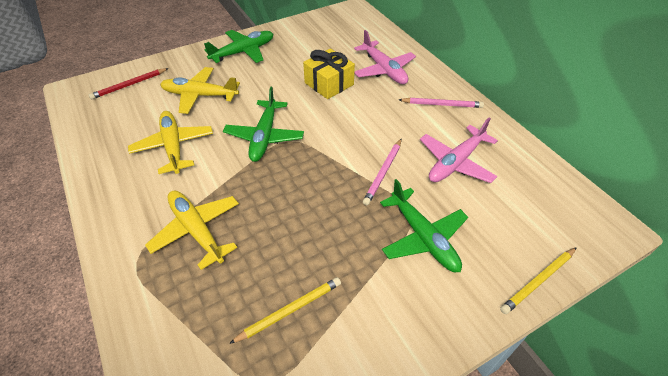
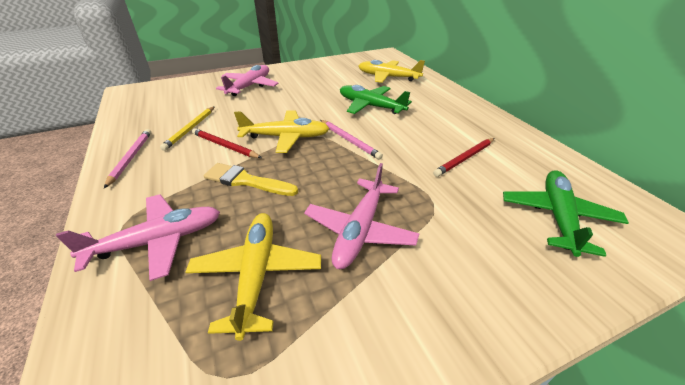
green plane: 3 -> 2
pink plane: 2 -> 3
red pencil: 1 -> 2
yellow brush: 0 -> 1
yellow gift: 1 -> 0
yellow pencil: 2 -> 1

